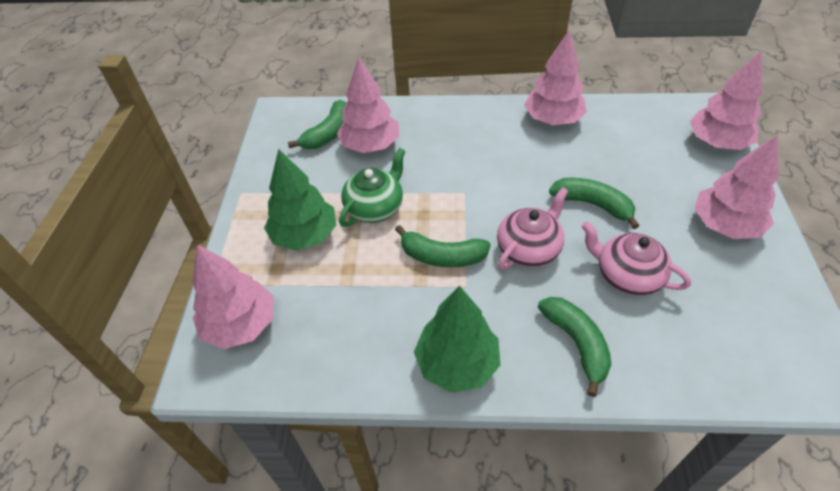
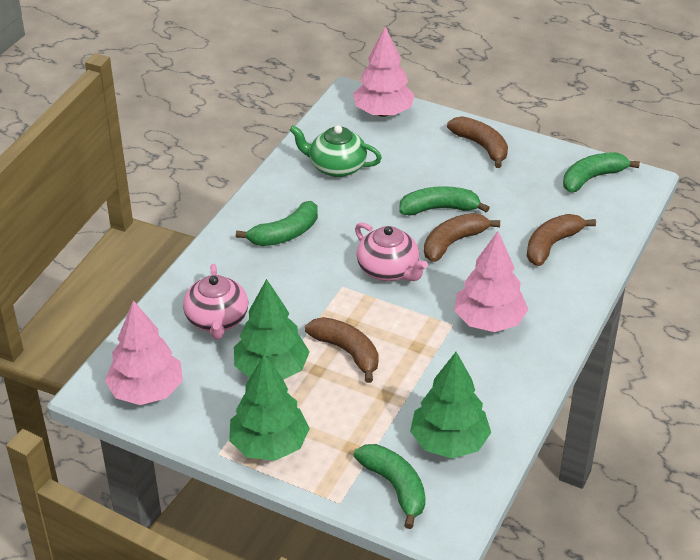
brown banana: 0 -> 4
green tree: 2 -> 3
pink tree: 5 -> 3

